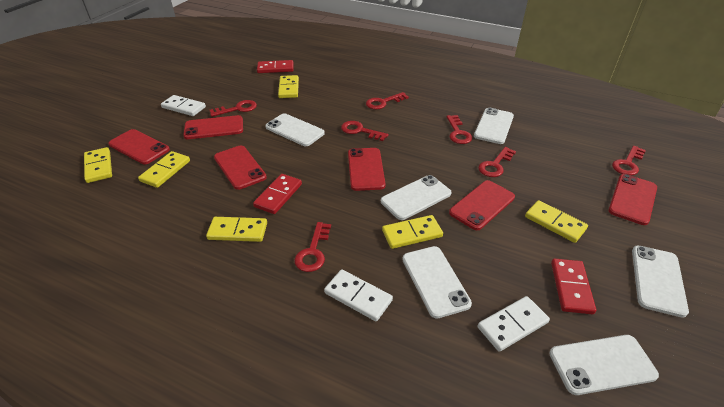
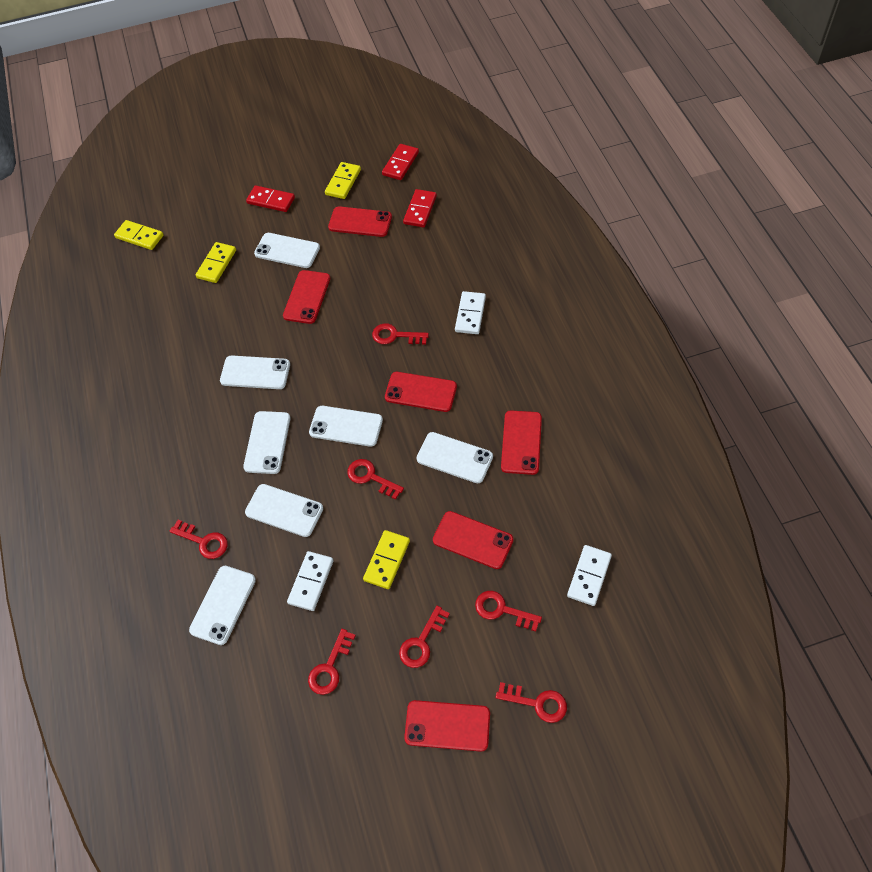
white phone: 6 -> 7
yellow domino: 6 -> 4

